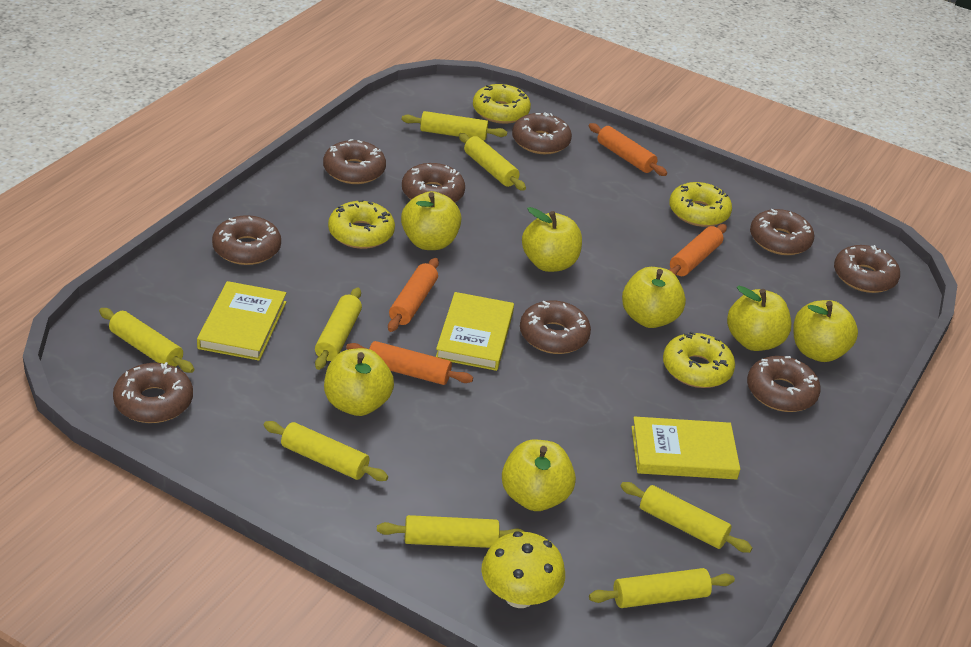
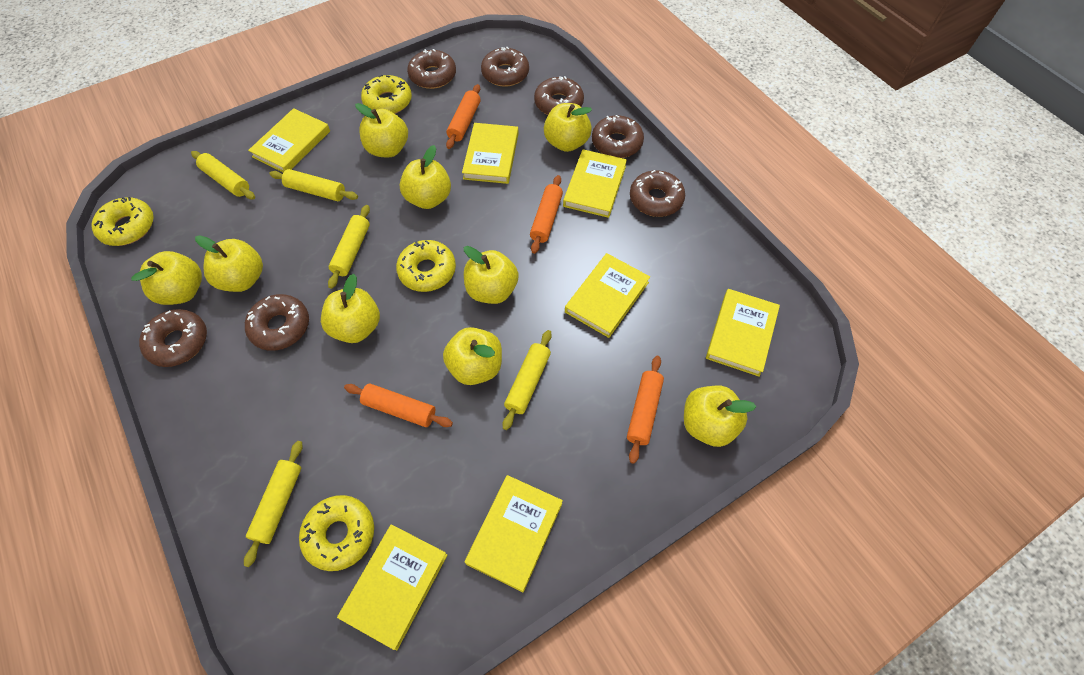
brown donut: 9 -> 7
yellow apple: 7 -> 9
yellow book: 3 -> 7
yellow mushroom: 1 -> 0
yellow rolling pin: 8 -> 5

